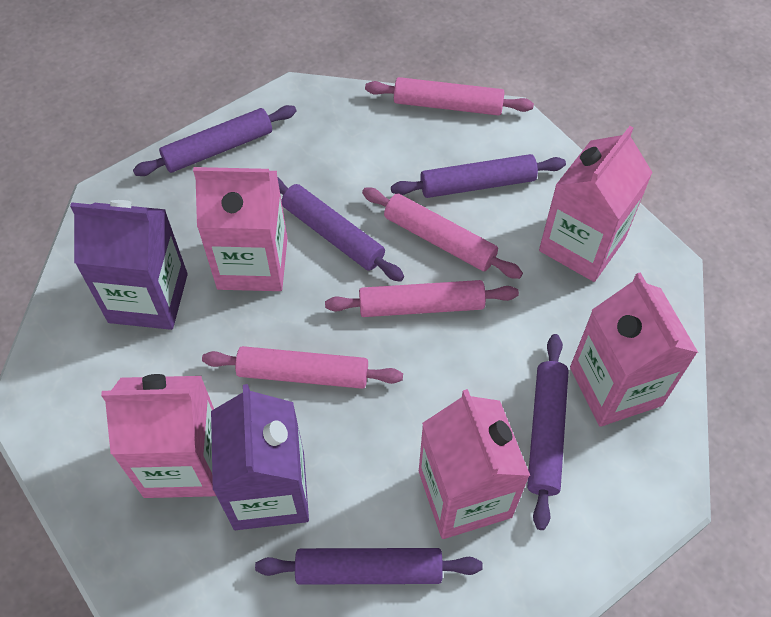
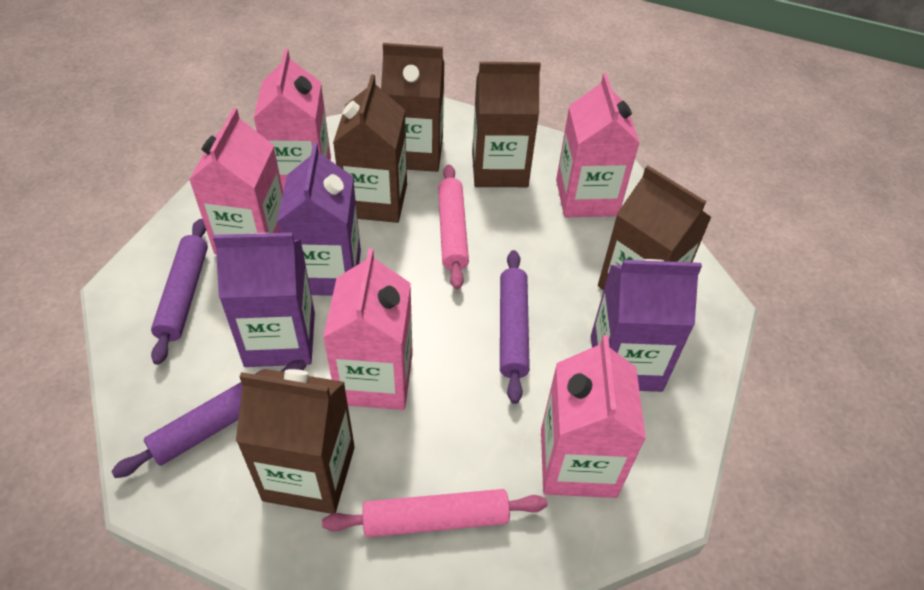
brown carton: 0 -> 5
pink rolling pin: 4 -> 2
purple carton: 2 -> 3
purple rolling pin: 5 -> 3

